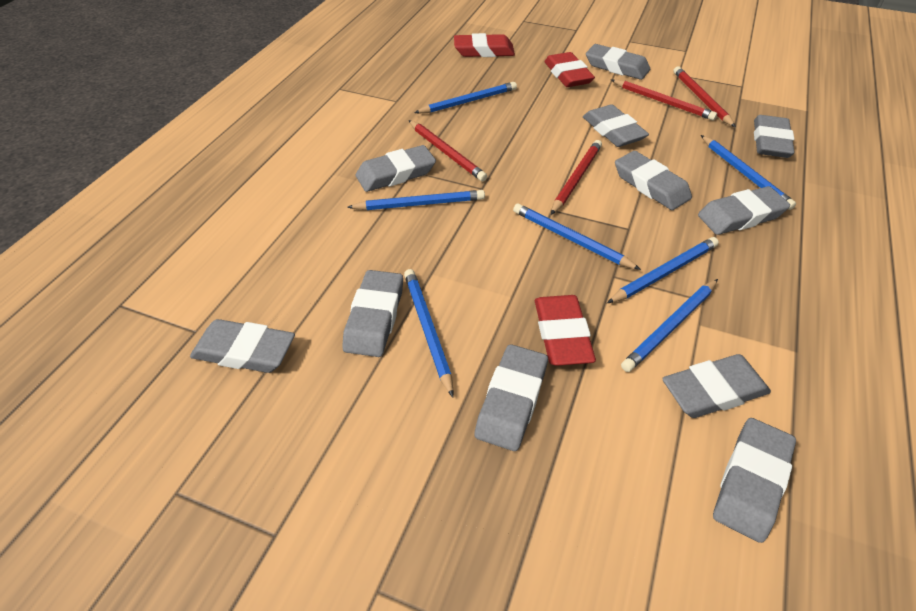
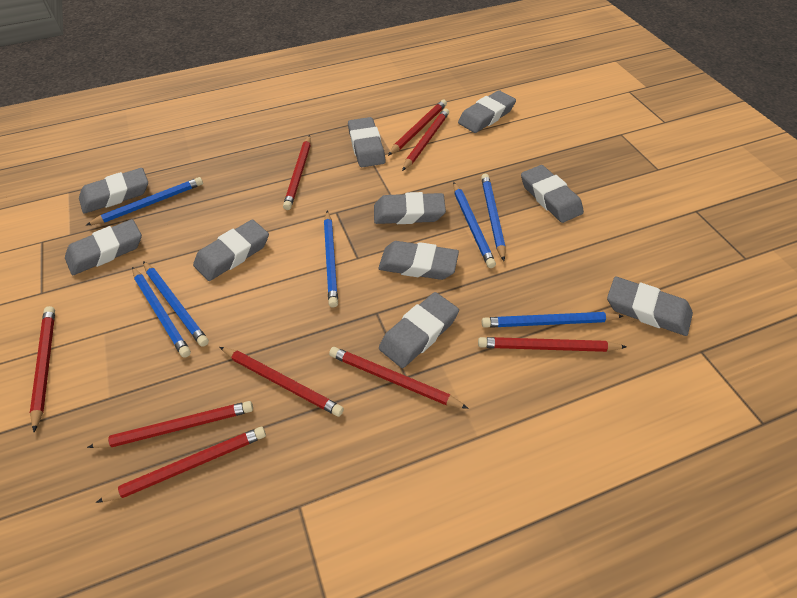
grey eraser: 11 -> 10
red eraser: 3 -> 0
red pencil: 4 -> 9

